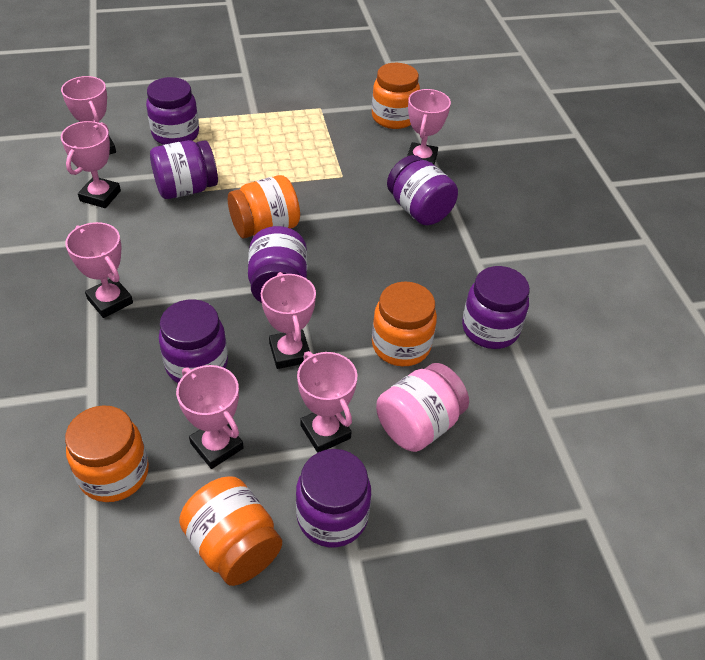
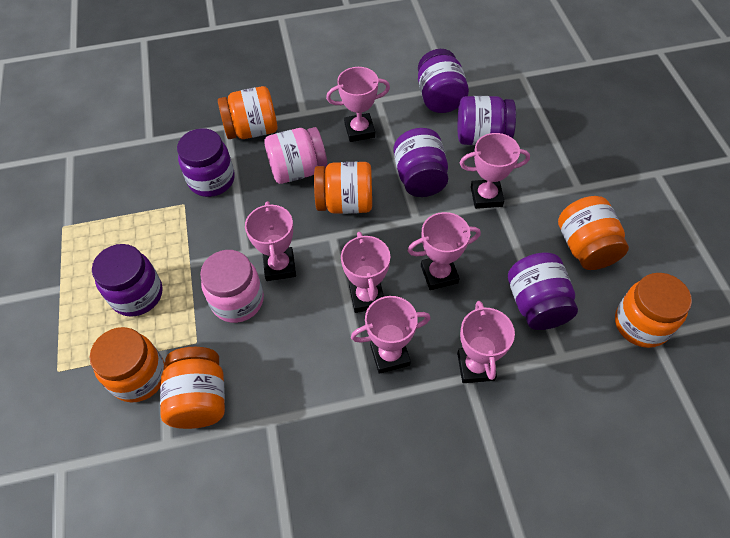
orange jar: 5 -> 6
pink jar: 1 -> 2
purple jar: 7 -> 6

